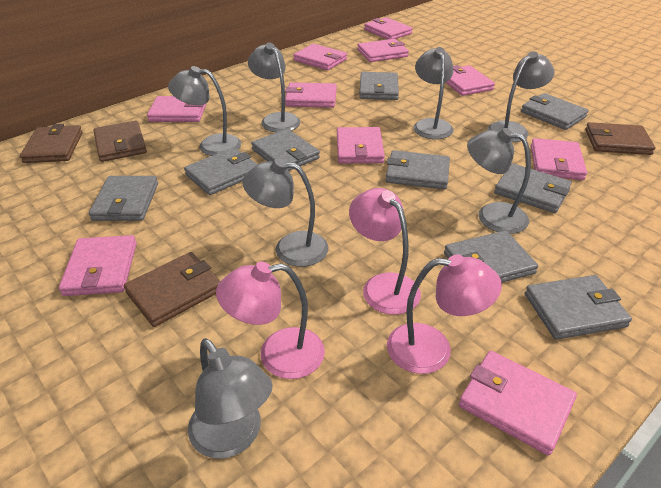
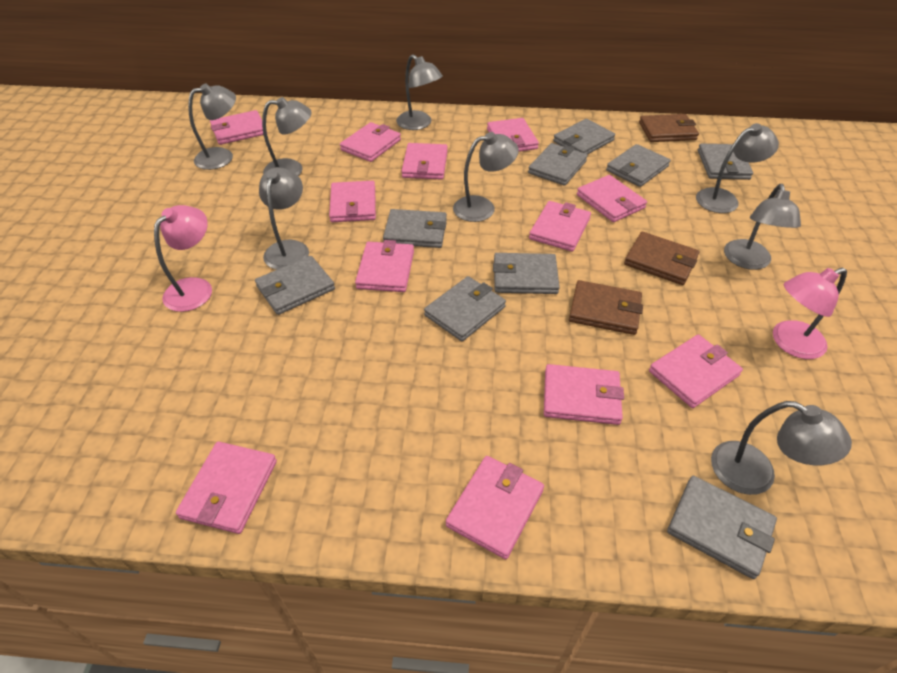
brown wallet: 4 -> 3
grey lamp: 7 -> 8
pink lamp: 3 -> 2
pink wallet: 10 -> 12

